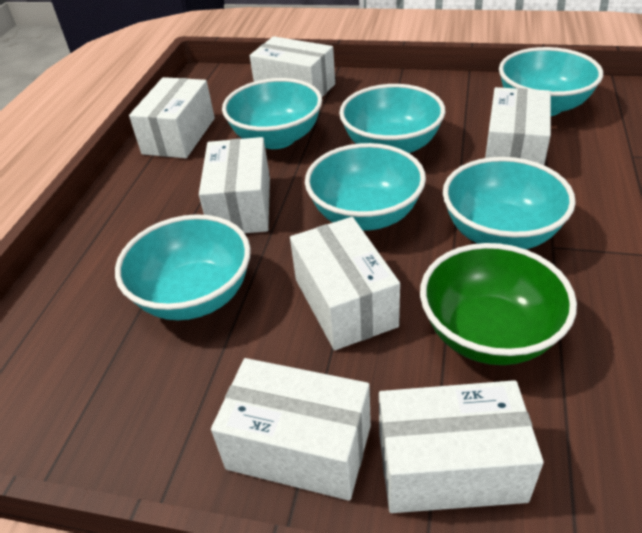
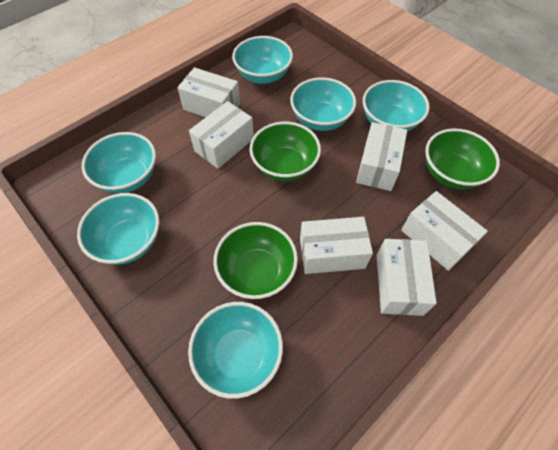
green bowl: 1 -> 3
white box: 7 -> 6

